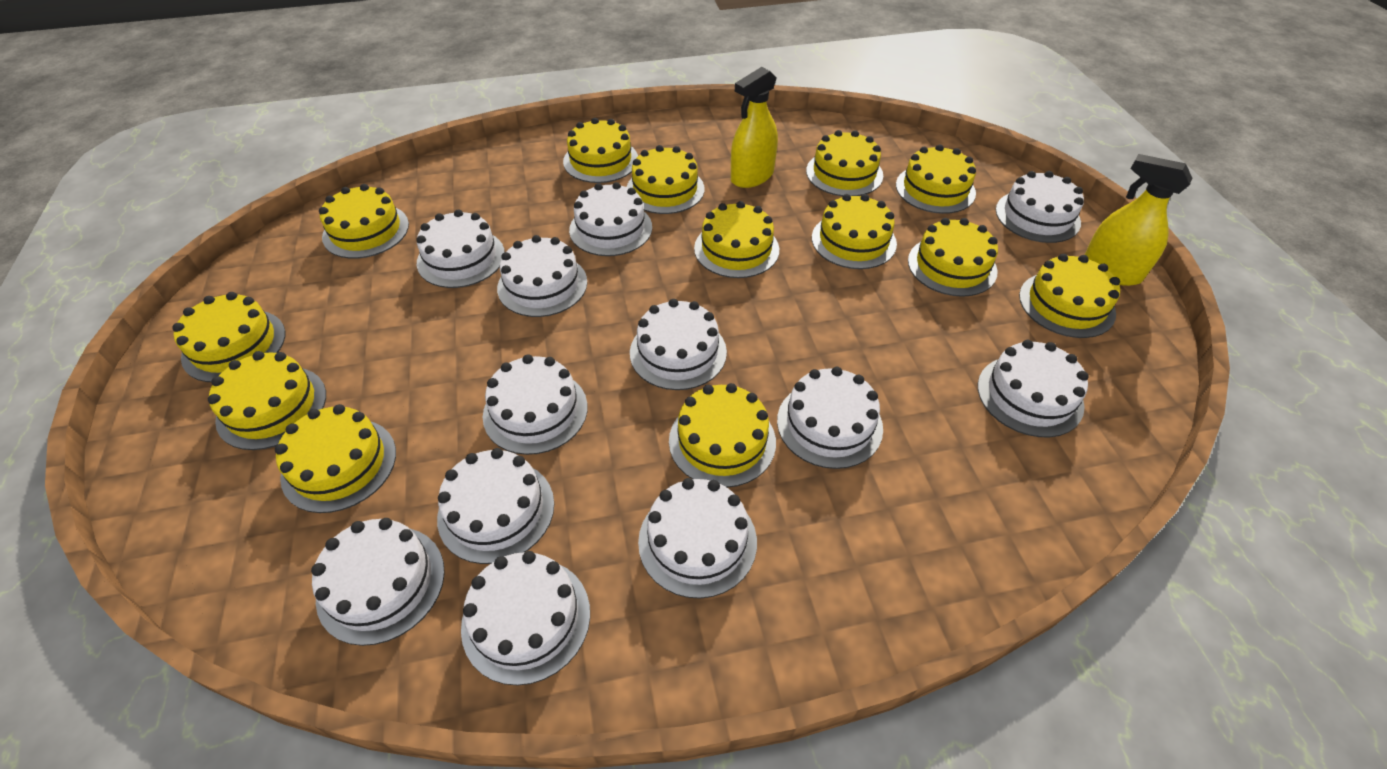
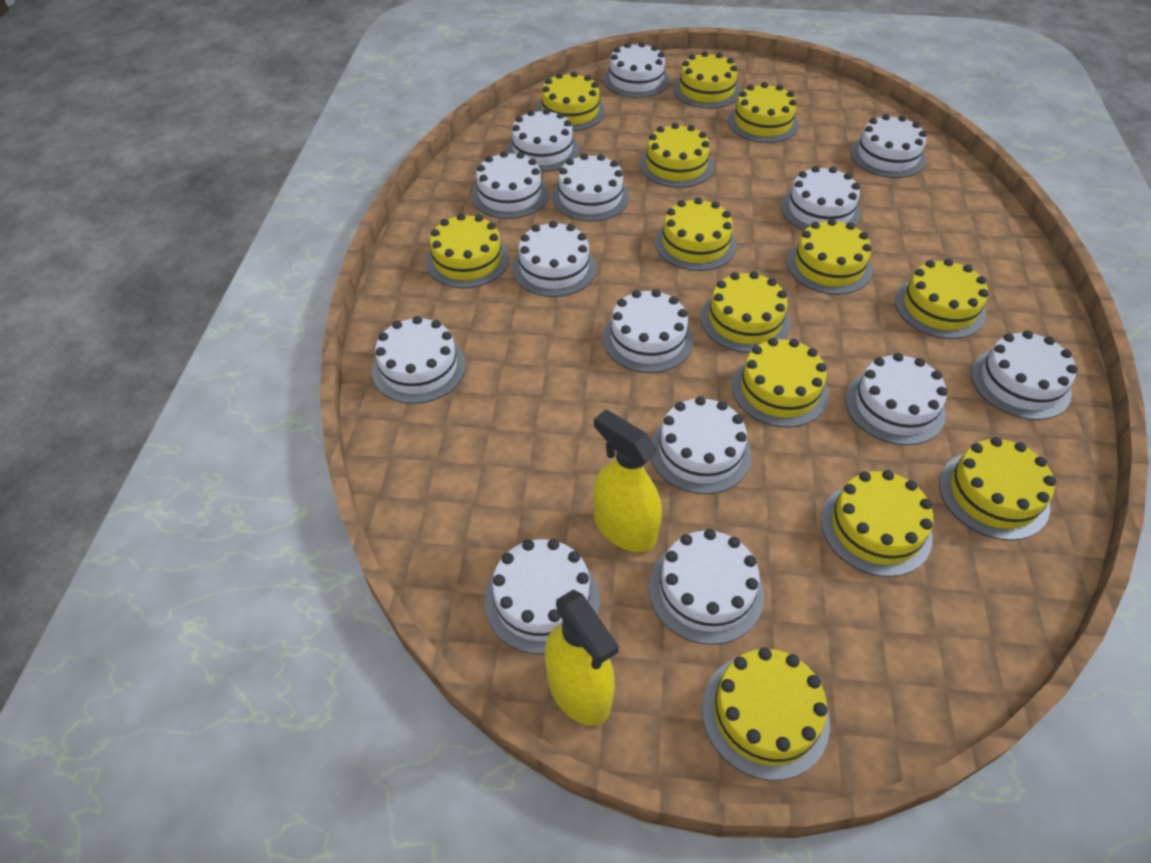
white cake: 12 -> 14

